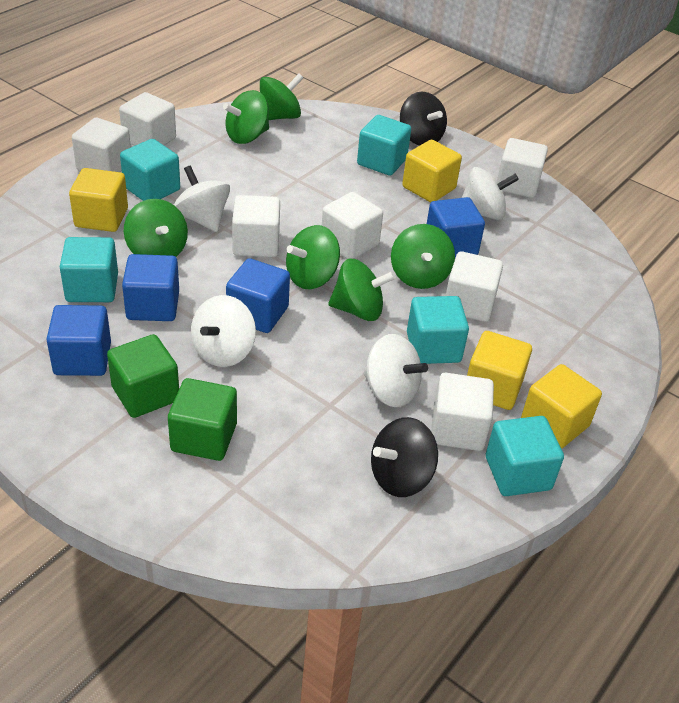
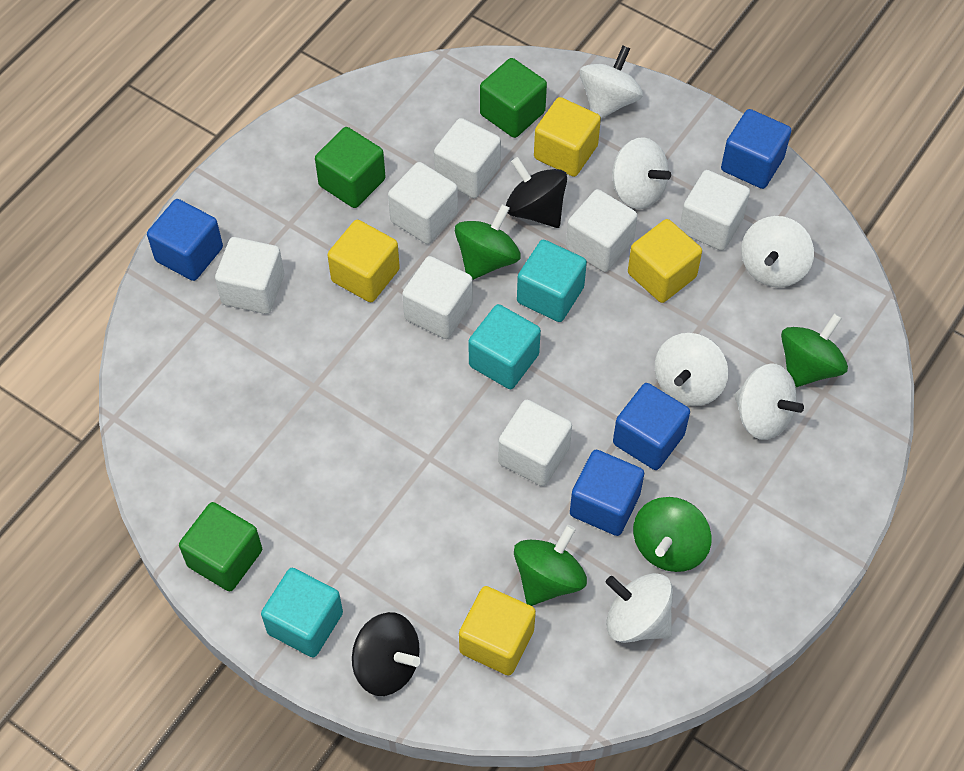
green cube: 2 -> 3
green spinning top: 6 -> 4
turquoise cube: 5 -> 3
white spinning top: 4 -> 6

